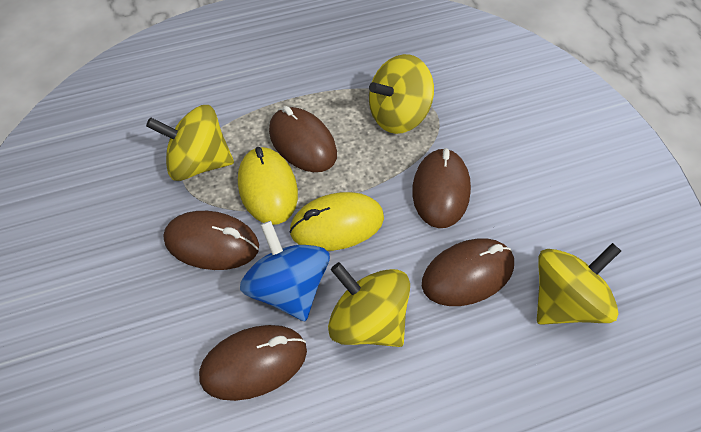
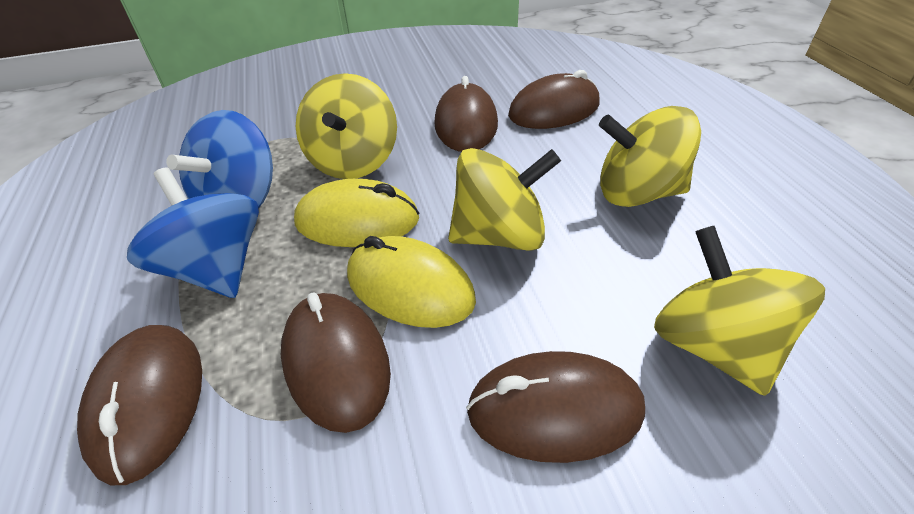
blue spinning top: 1 -> 2

